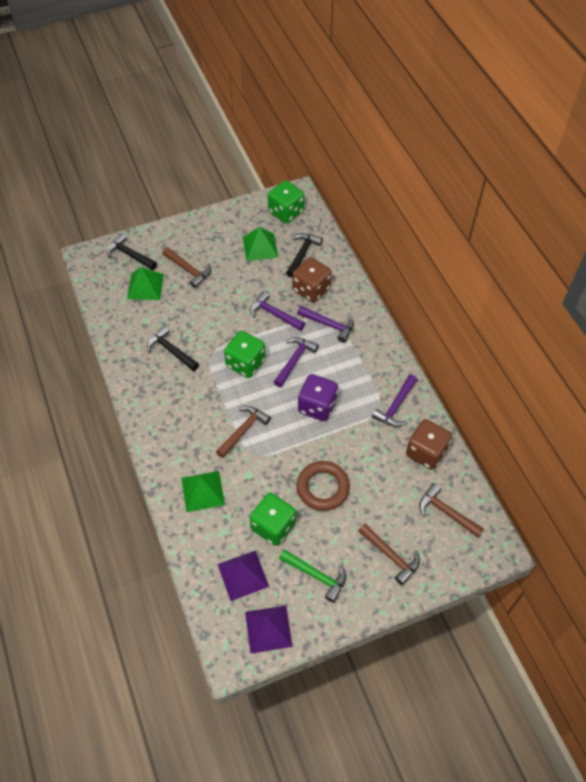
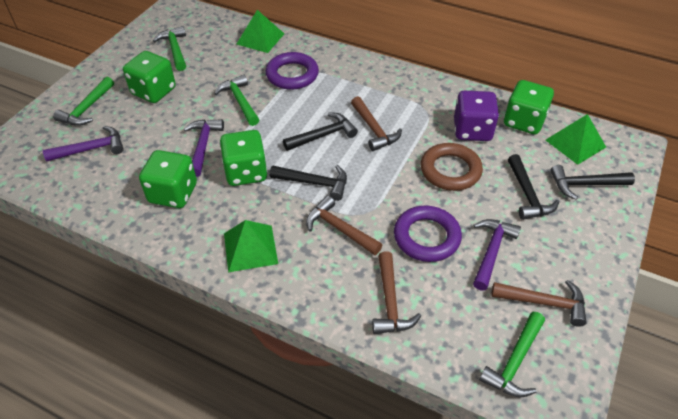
black hammer: 3 -> 4
brown dice: 2 -> 0
green dice: 3 -> 4
green hammer: 1 -> 4
purple hammer: 4 -> 3
purple pyramid: 2 -> 0
purple ring: 0 -> 2

